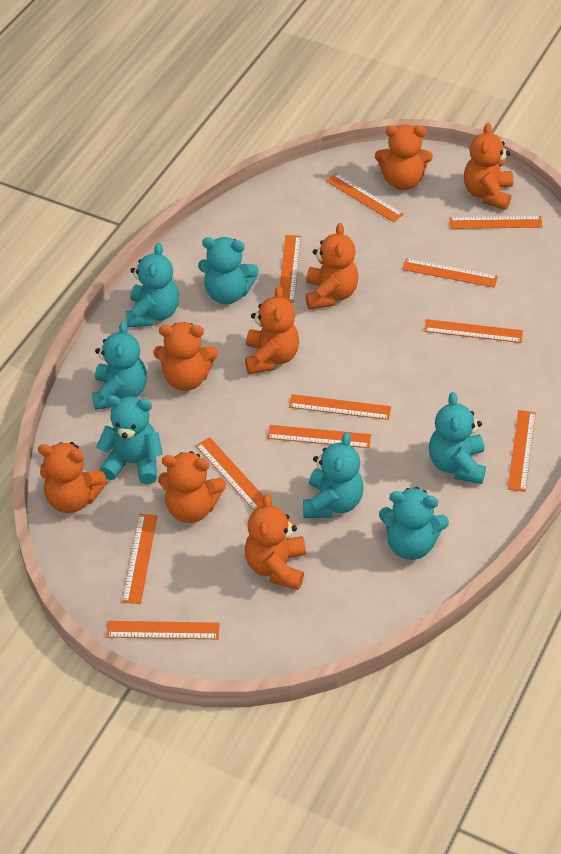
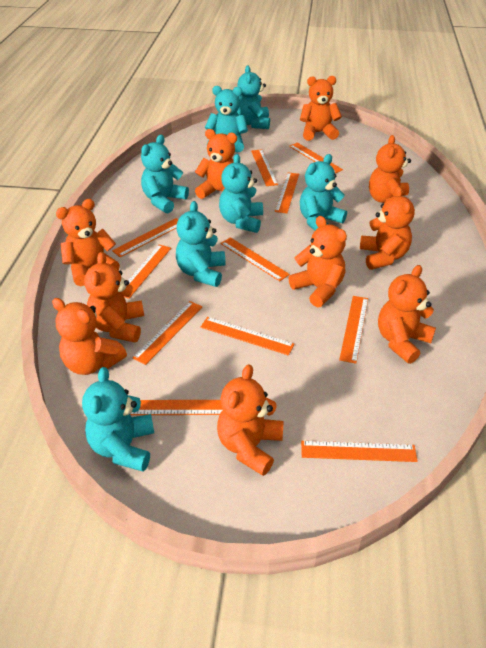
orange teddy bear: 8 -> 10

